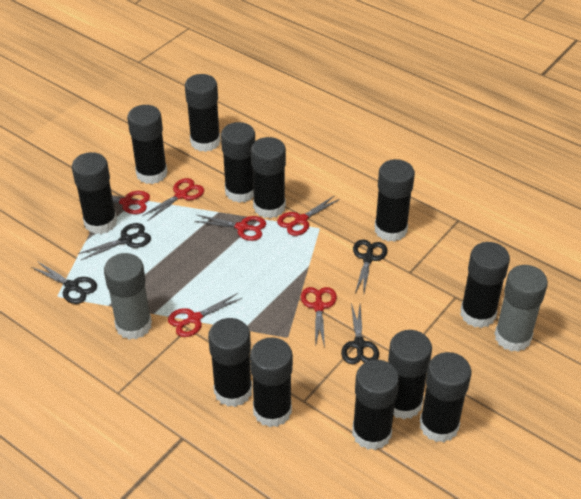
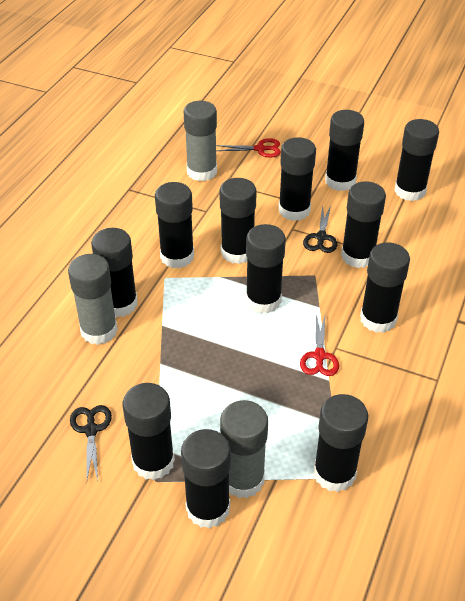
black scissors: 4 -> 2
grey glue stick: 2 -> 3
red scissors: 6 -> 2

